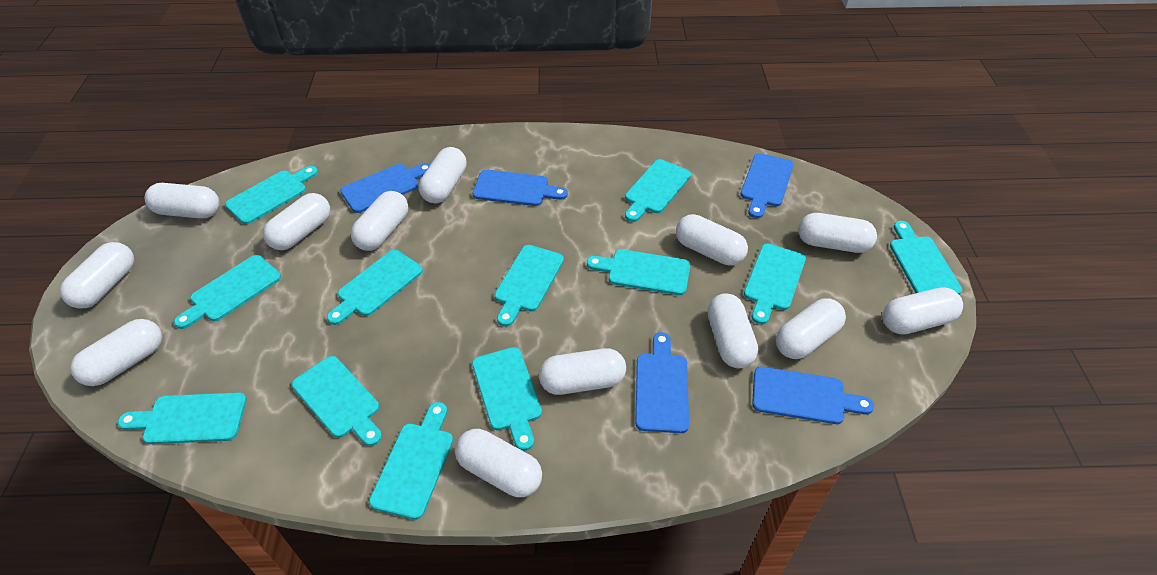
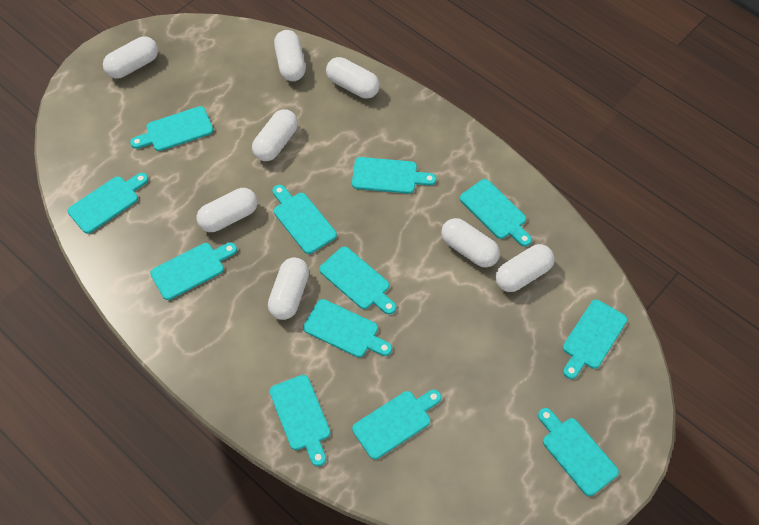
blue cutting board: 5 -> 0
white capsule: 13 -> 8

